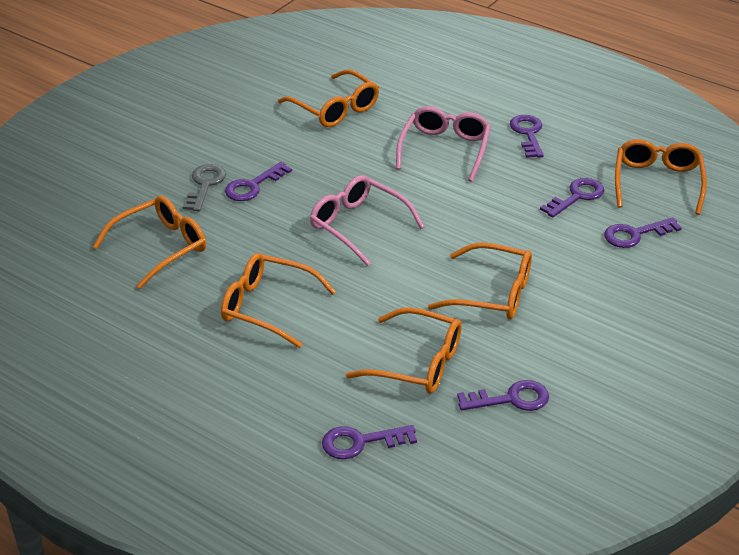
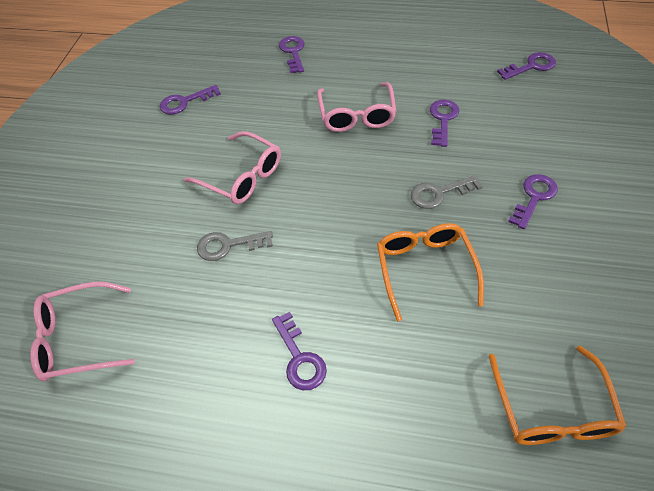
grey key: 1 -> 2
orange glasses: 6 -> 2
pink glasses: 2 -> 3

